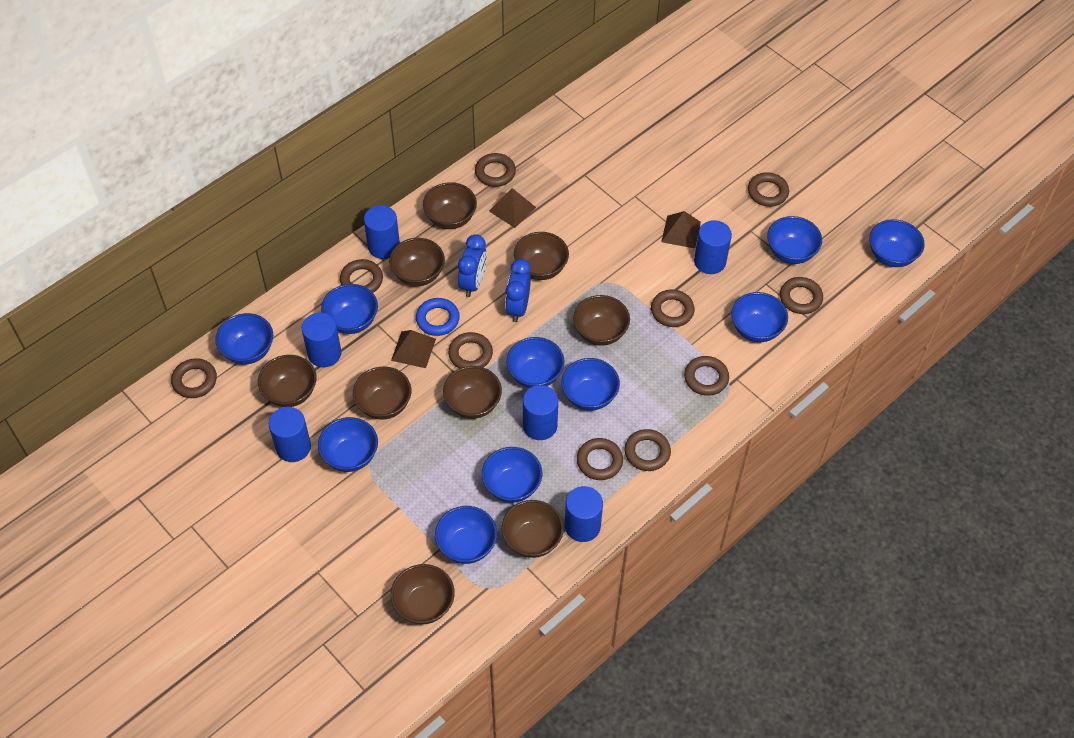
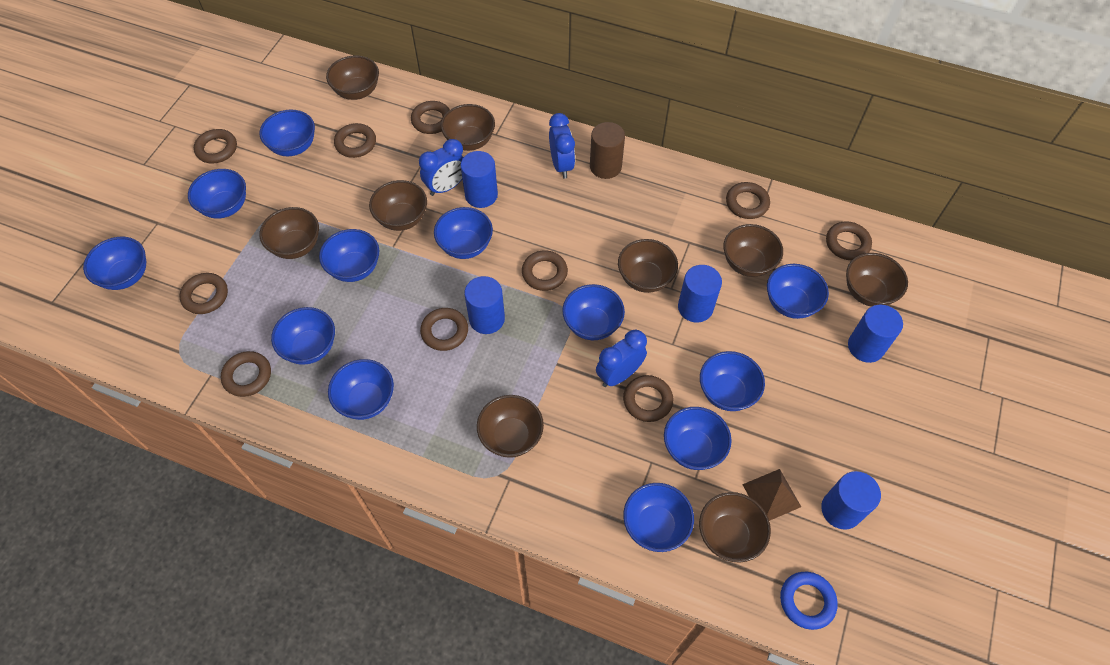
blue bowl: 10 -> 12
blue clock: 2 -> 3
blue cylinder: 6 -> 5
brown cylinder: 0 -> 1
brown pyramid: 3 -> 1

